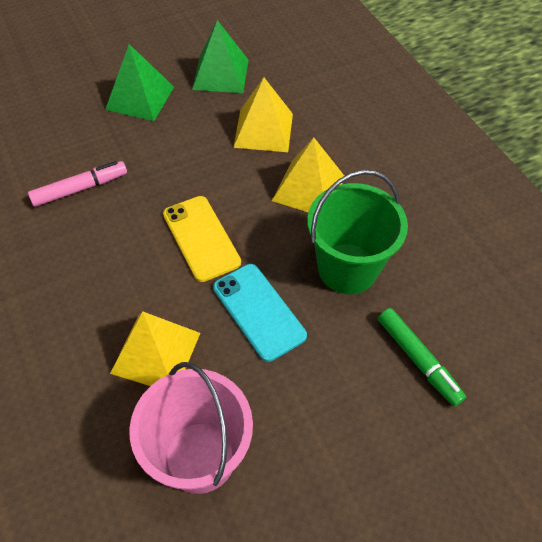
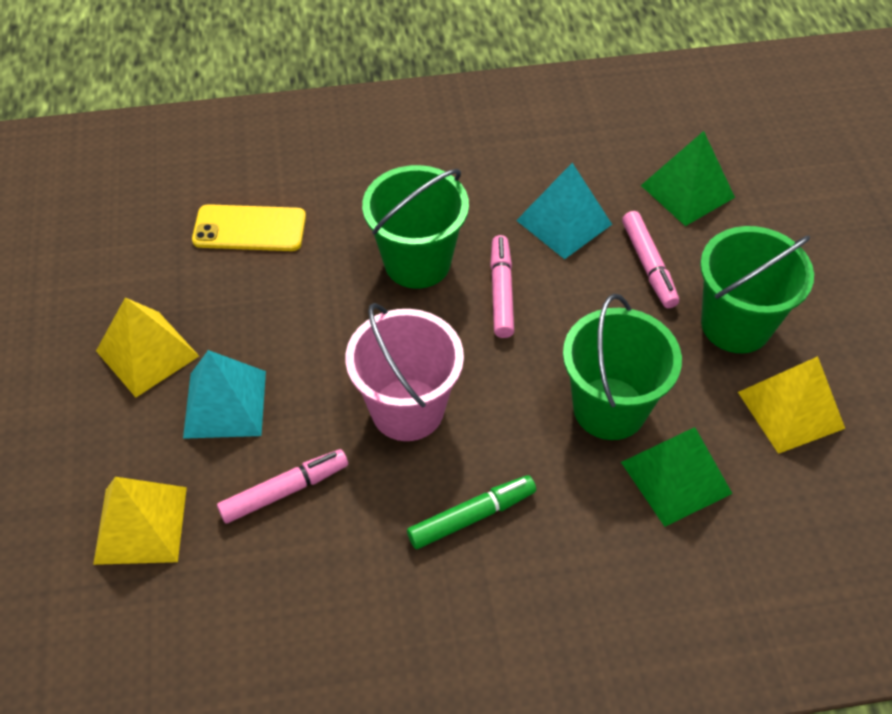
green bucket: 1 -> 3
pink marker: 1 -> 3
turquoise phone: 1 -> 0
turquoise pyramid: 0 -> 2

